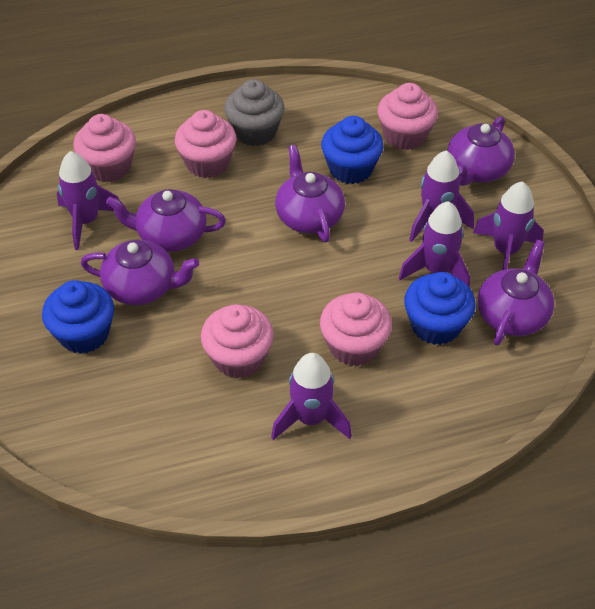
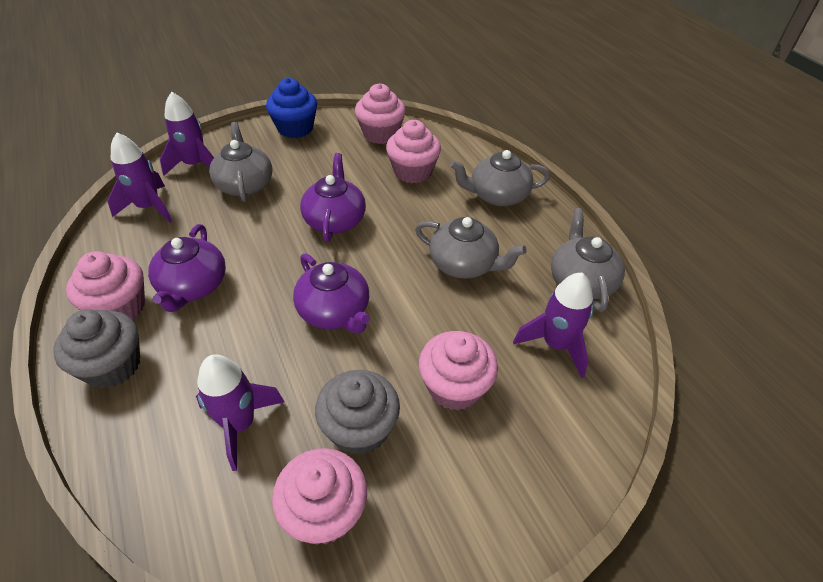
blue cupcake: 3 -> 1
grey cupcake: 1 -> 2
grey teapot: 0 -> 4
purple rocket: 5 -> 4
purple teapot: 5 -> 3

